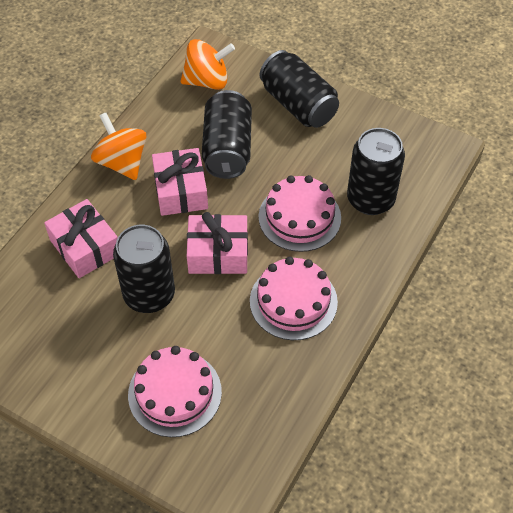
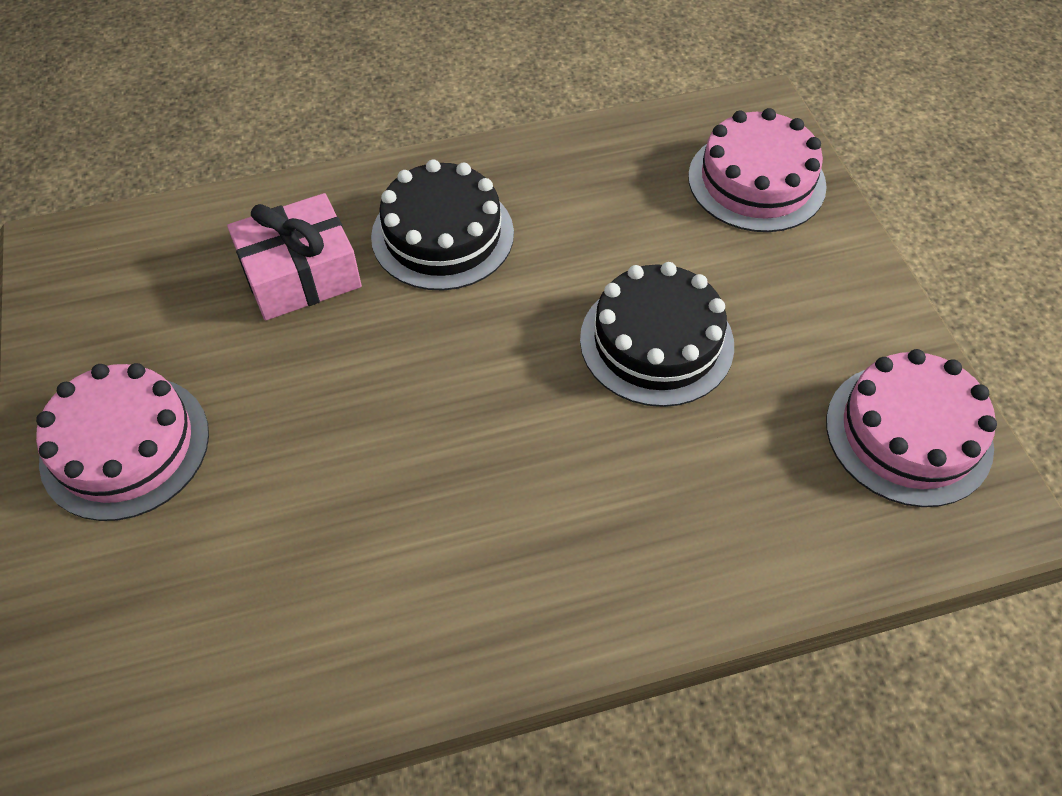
black cake: 0 -> 2
black can: 4 -> 0
orange spinning top: 2 -> 0
pink gift: 3 -> 1

